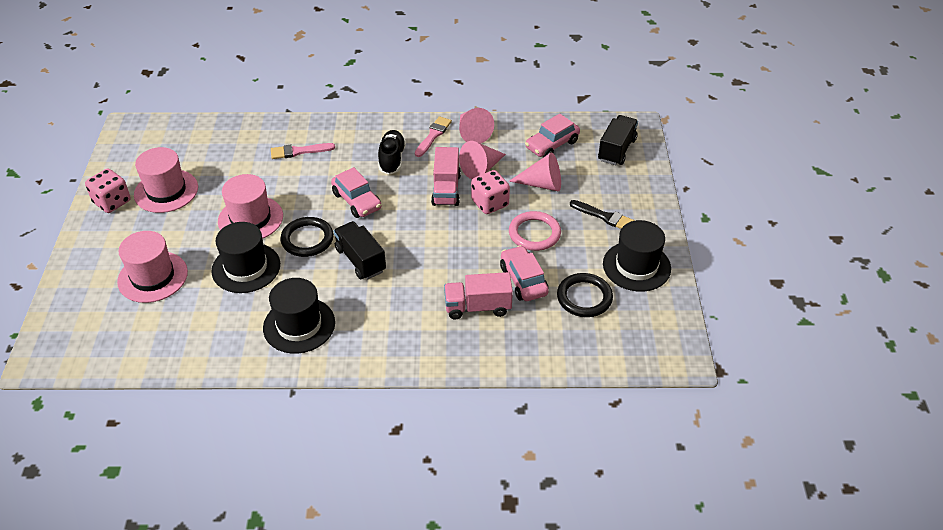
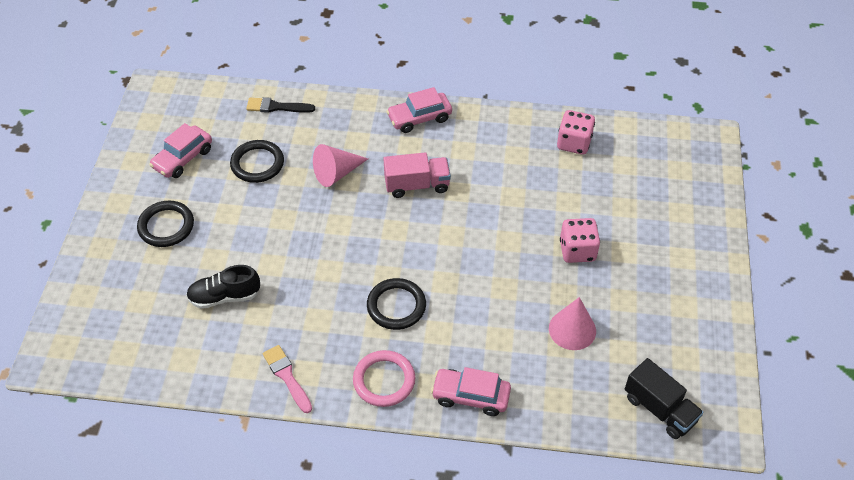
black hat: 3 -> 0
black ring: 2 -> 3
black truck: 2 -> 1
pink brush: 2 -> 1
pink cone: 3 -> 2
pink hat: 3 -> 0
pink truck: 2 -> 1

